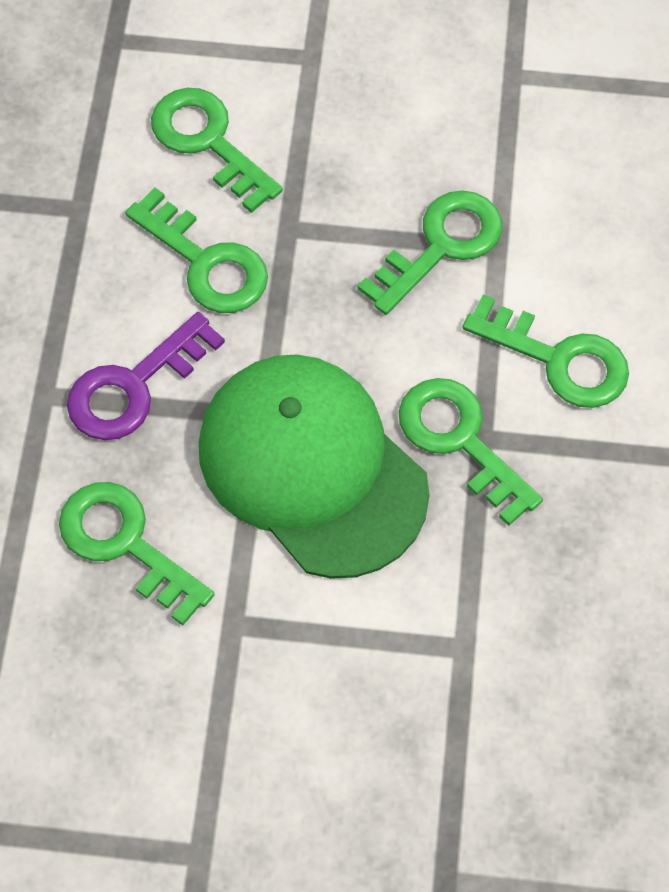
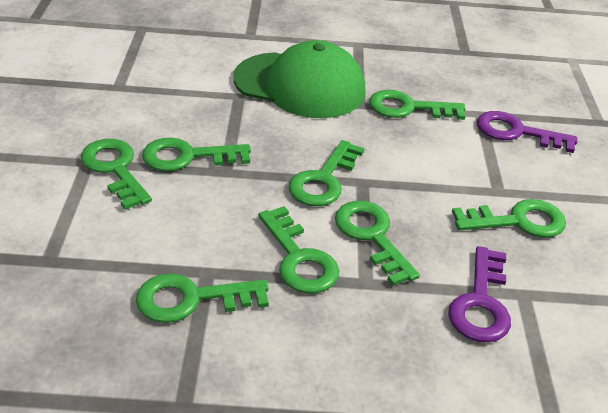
green key: 6 -> 8
purple key: 1 -> 2

